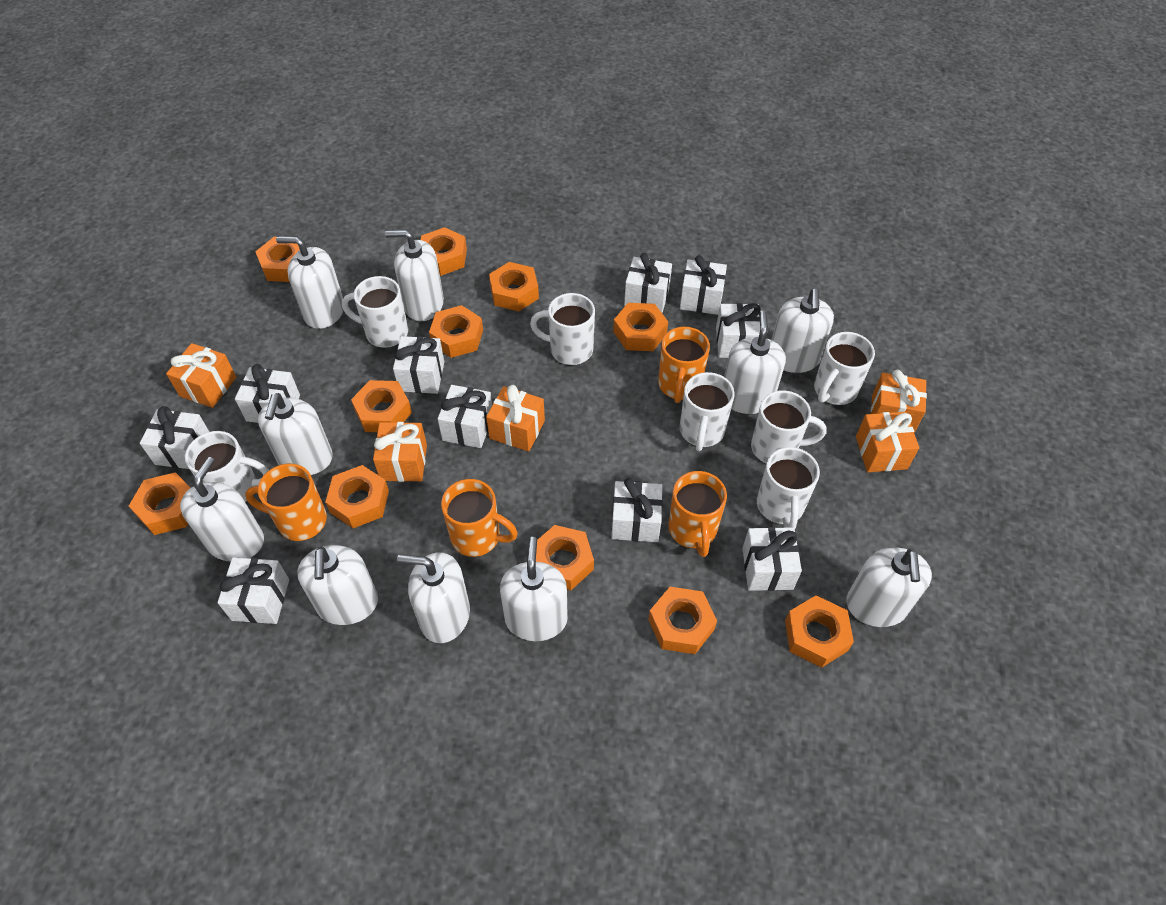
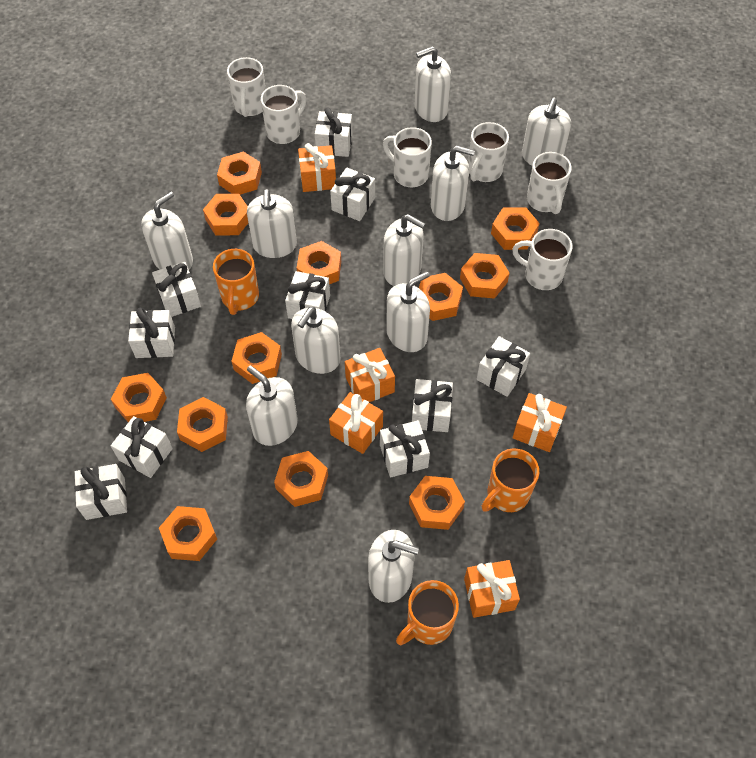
orange mug: 4 -> 3
orange nut: 11 -> 12
white mug: 7 -> 6

